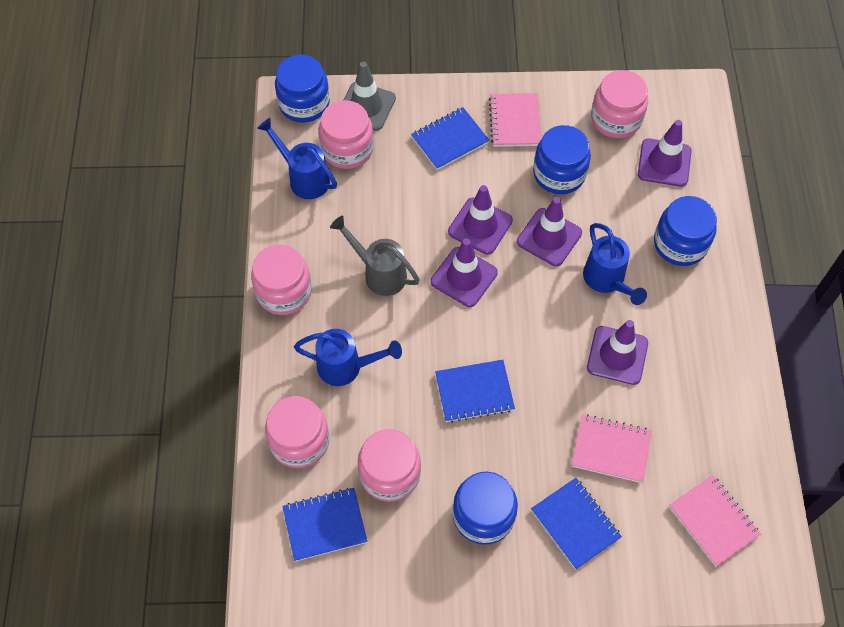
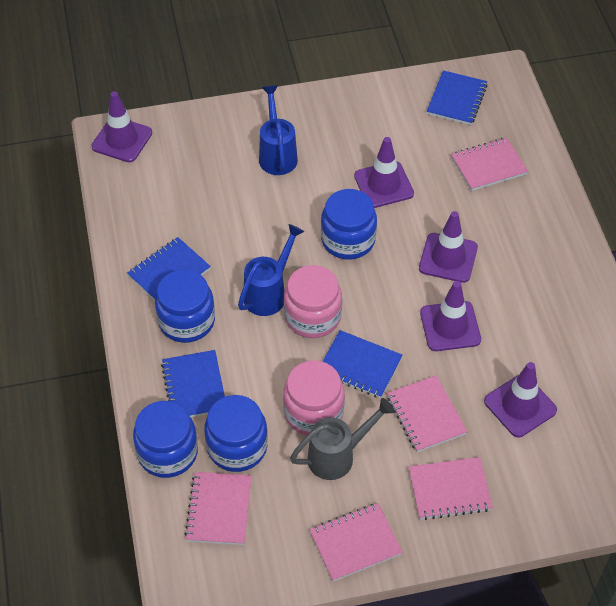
blue watering can: 3 -> 2
grey traffic cone: 1 -> 0
pink jar: 5 -> 2
pink notebook: 3 -> 5

